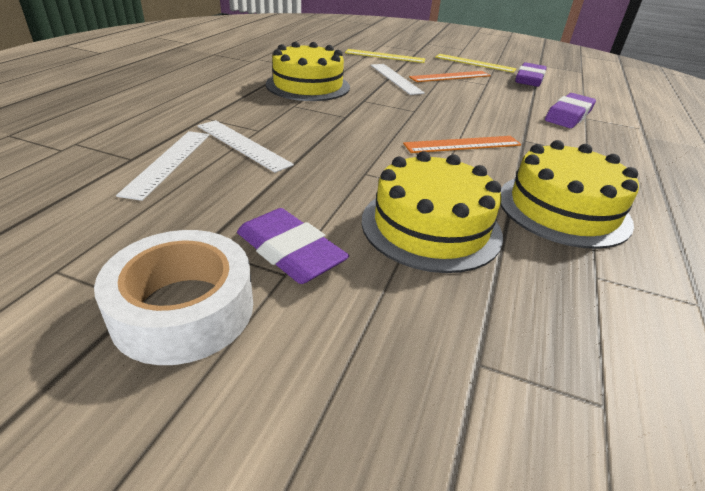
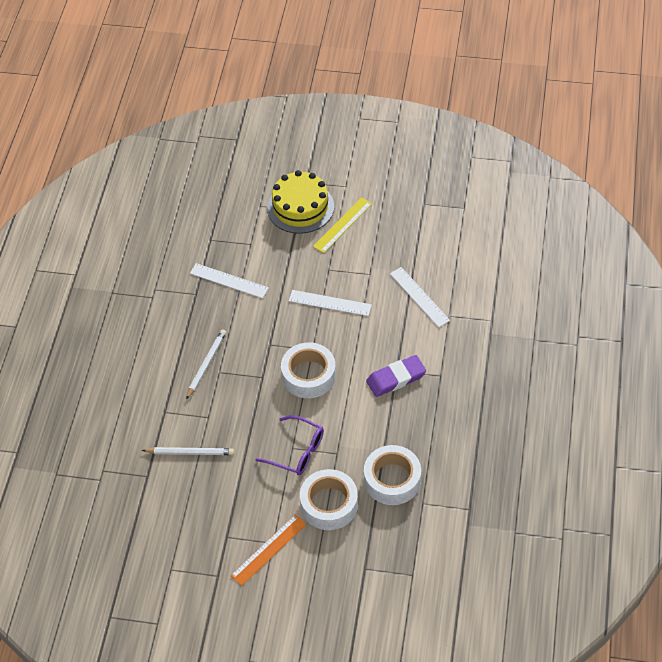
orange ruler: 2 -> 1
purple eraser: 3 -> 1
purple glasses: 0 -> 1
white pencil: 0 -> 2
white tape: 1 -> 3
yellow cake: 3 -> 1
yellow ruler: 2 -> 1

